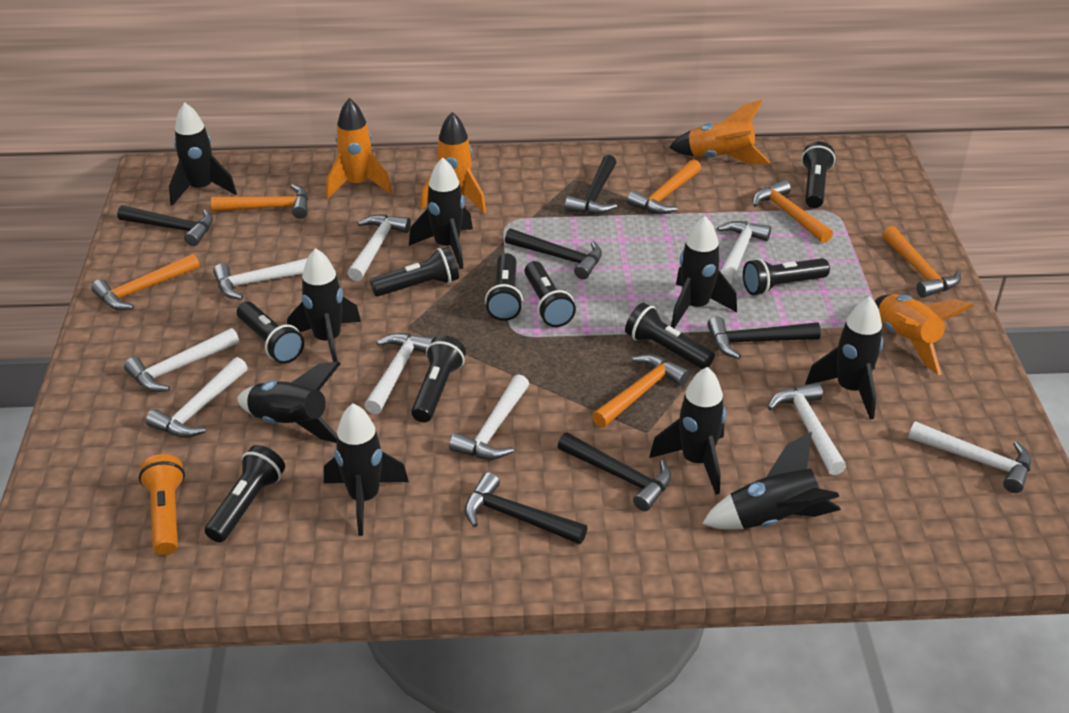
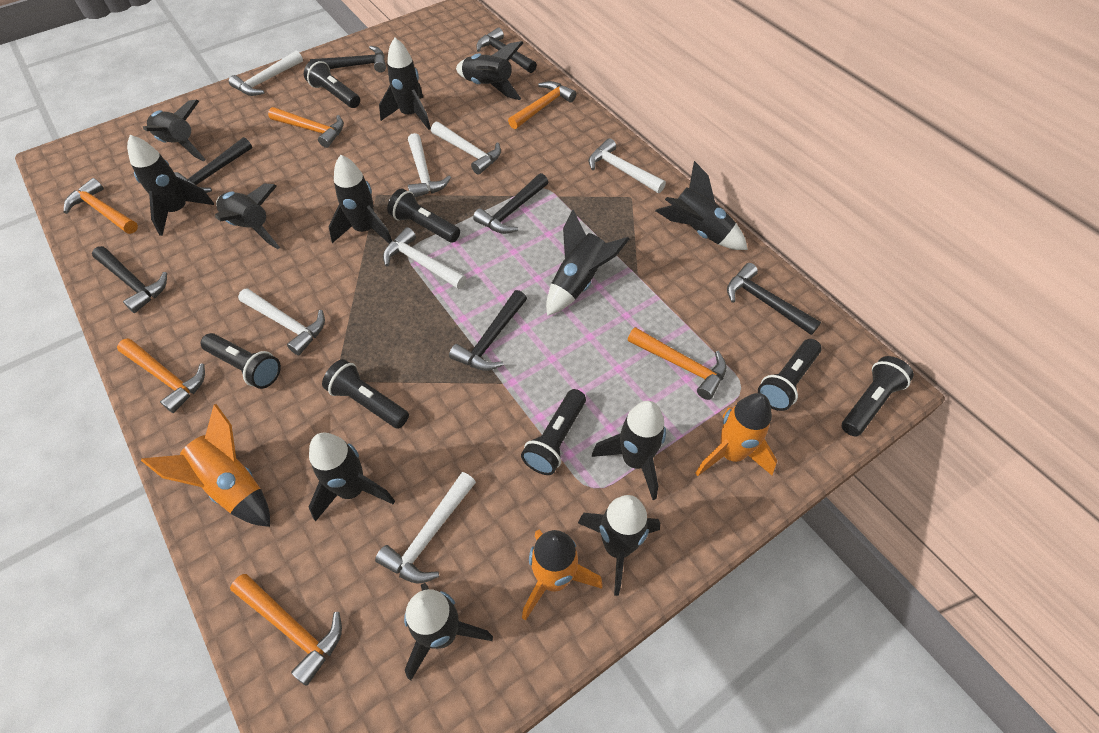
black flashlight: 9 -> 7
black hammer: 6 -> 7
black rocket: 9 -> 12
orange flashlight: 1 -> 0
orange rocket: 4 -> 3
white hammer: 9 -> 7

